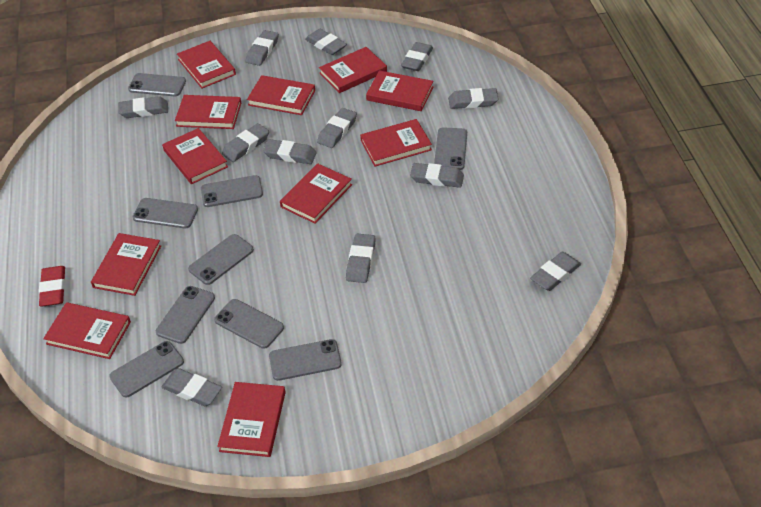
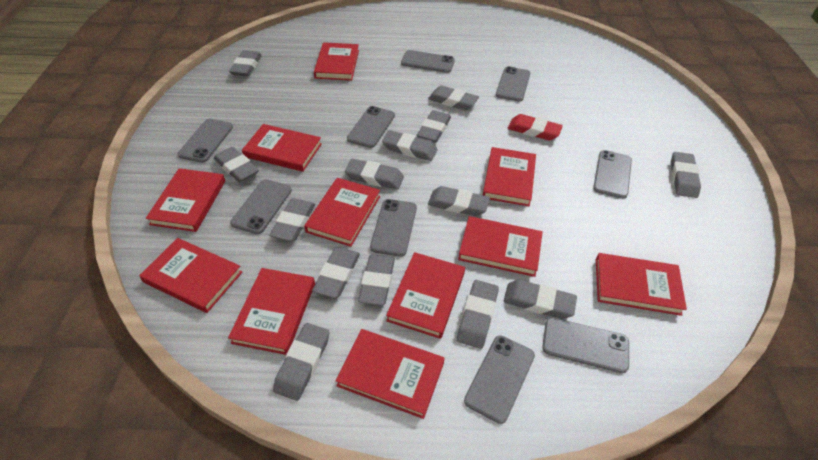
grey eraser: 12 -> 14

